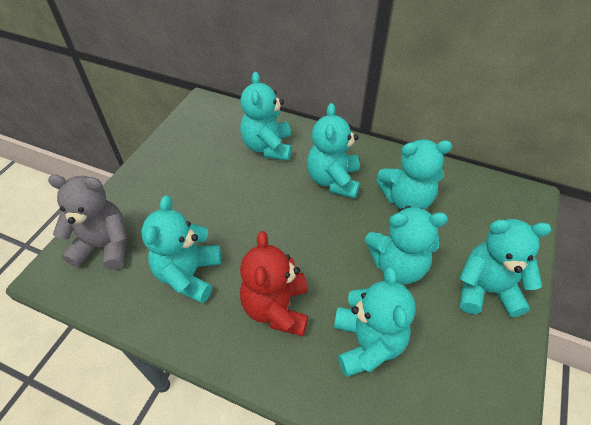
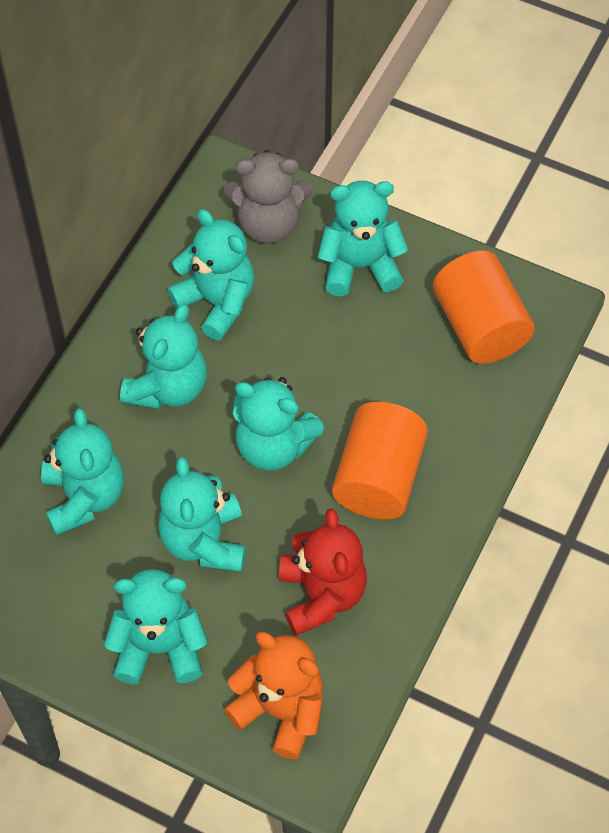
orange cylinder: 0 -> 2
orange teddy bear: 0 -> 1

